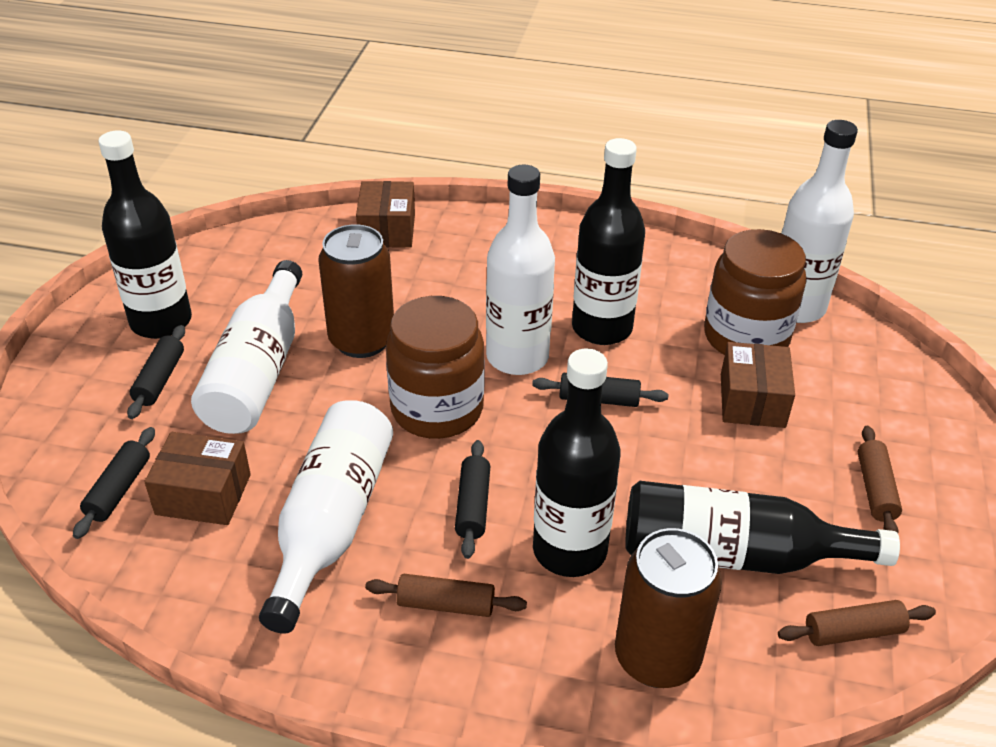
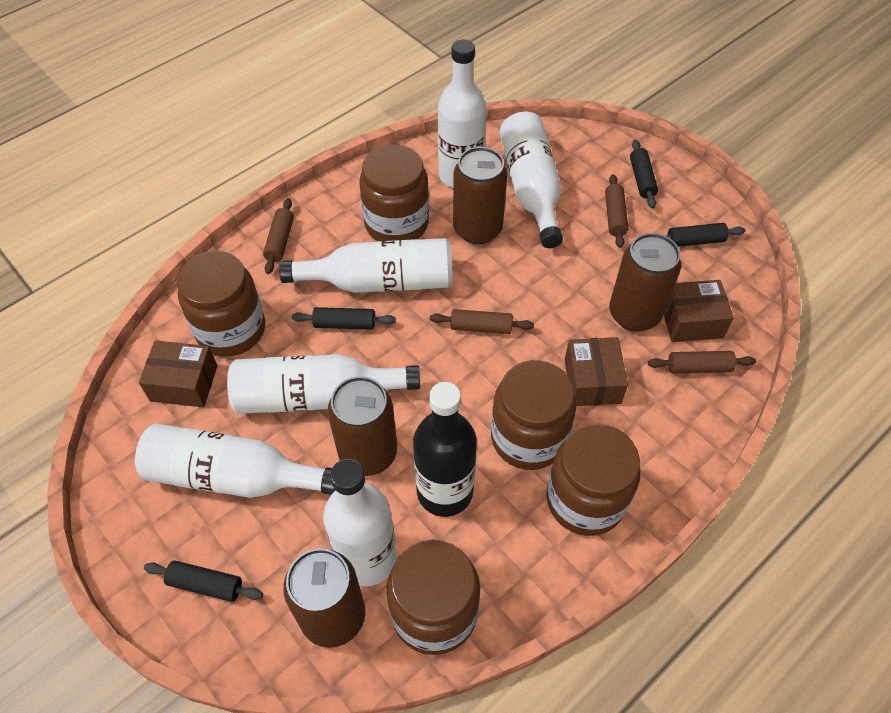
black bottle: 4 -> 1
brown can: 2 -> 4
brown jar: 2 -> 5
brown rolling pin: 3 -> 4
white bottle: 4 -> 6

